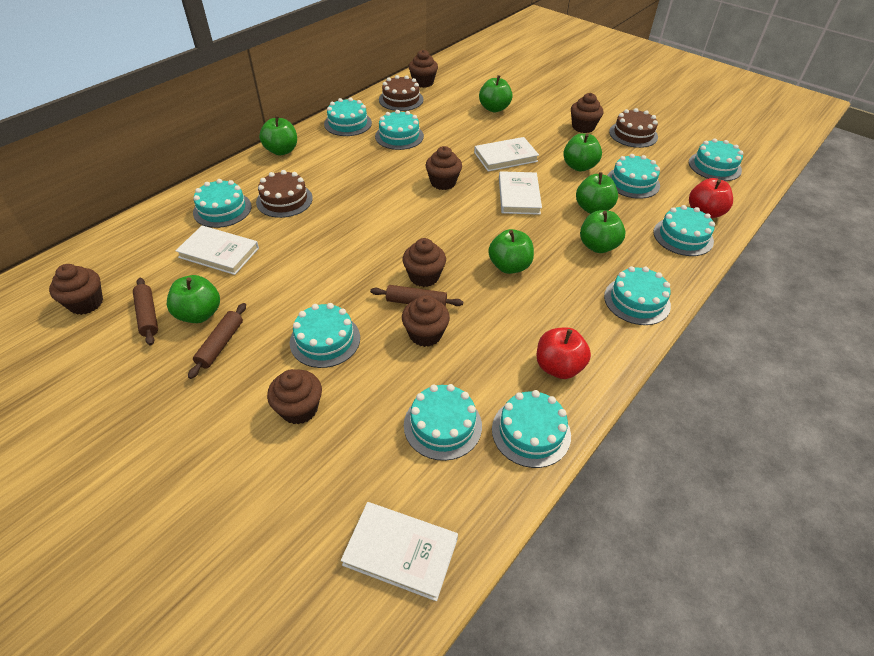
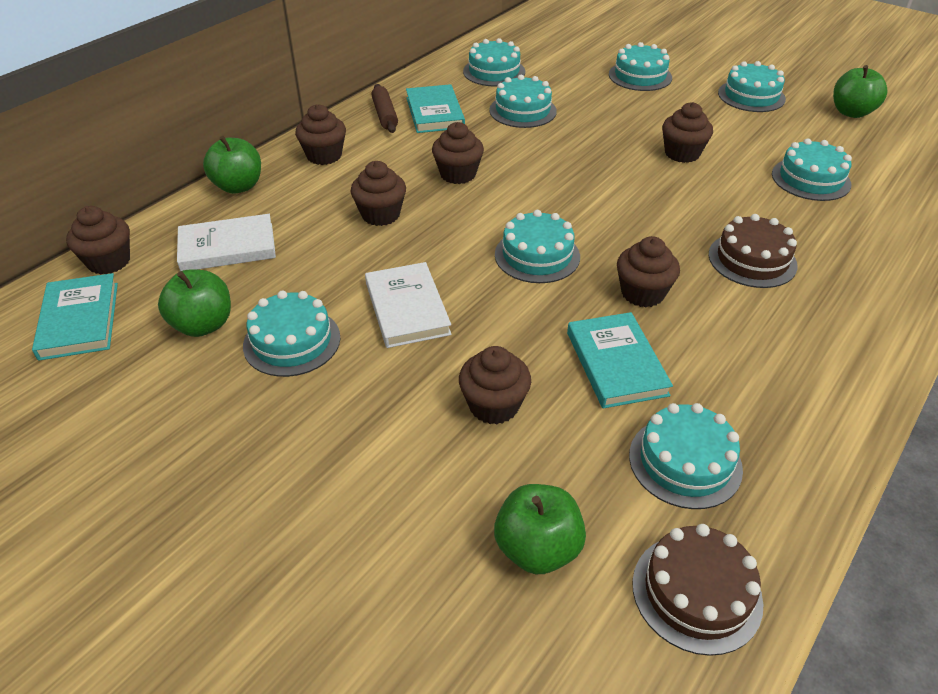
brown cake: 3 -> 2
brown rolling pin: 3 -> 1
green apple: 7 -> 4
red apple: 2 -> 0
turquoise book: 0 -> 3
turquoise cake: 10 -> 8
white book: 4 -> 2

